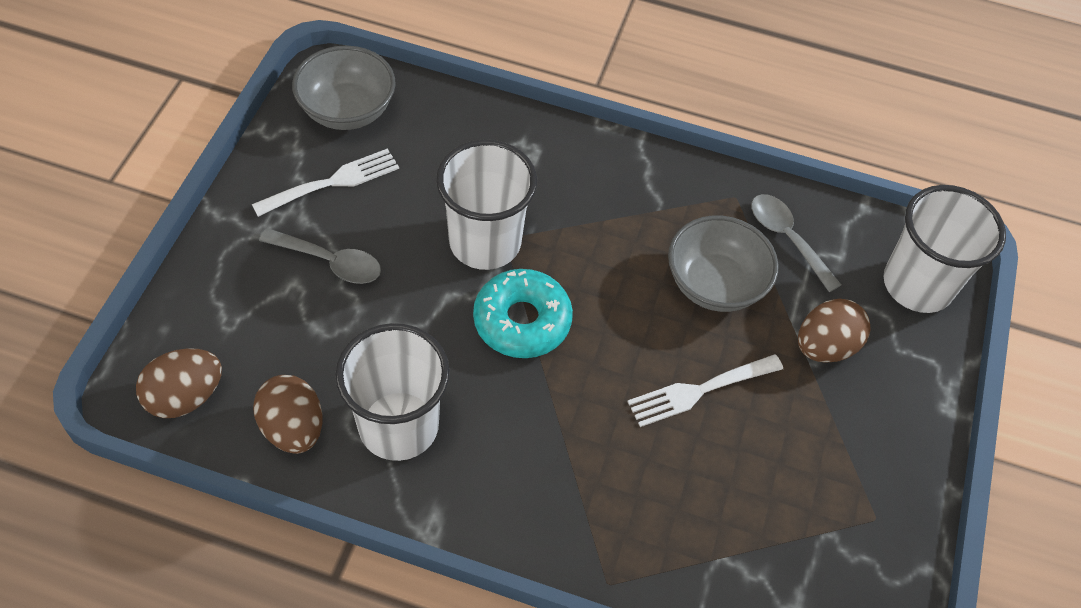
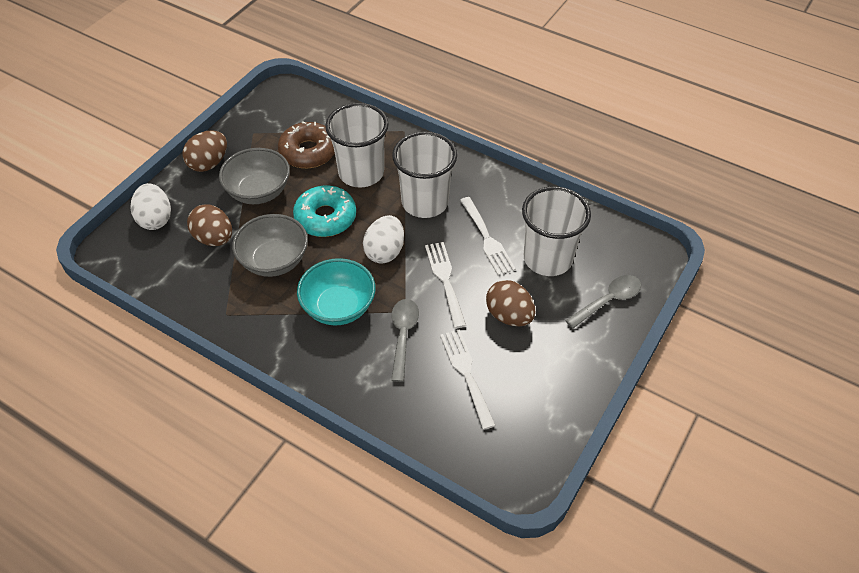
brown donut: 0 -> 1
turquoise bowl: 0 -> 1
white egg: 0 -> 2
white fork: 2 -> 3

